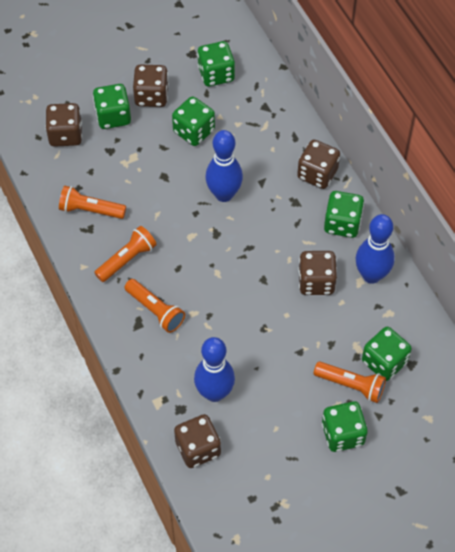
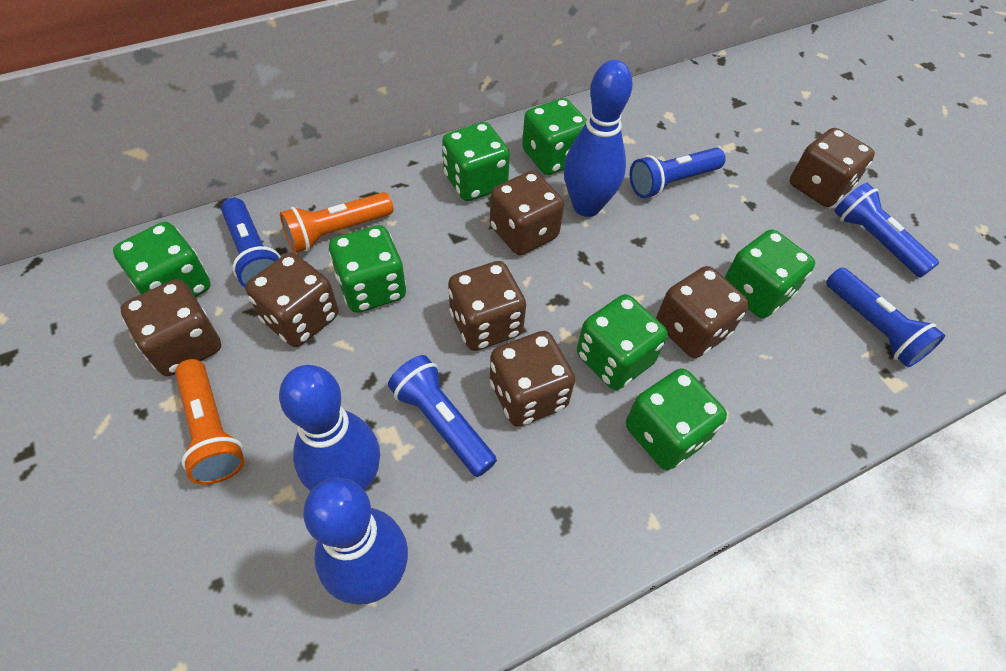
blue flashlight: 0 -> 5
brown dice: 5 -> 7
green dice: 6 -> 7
orange flashlight: 4 -> 2

